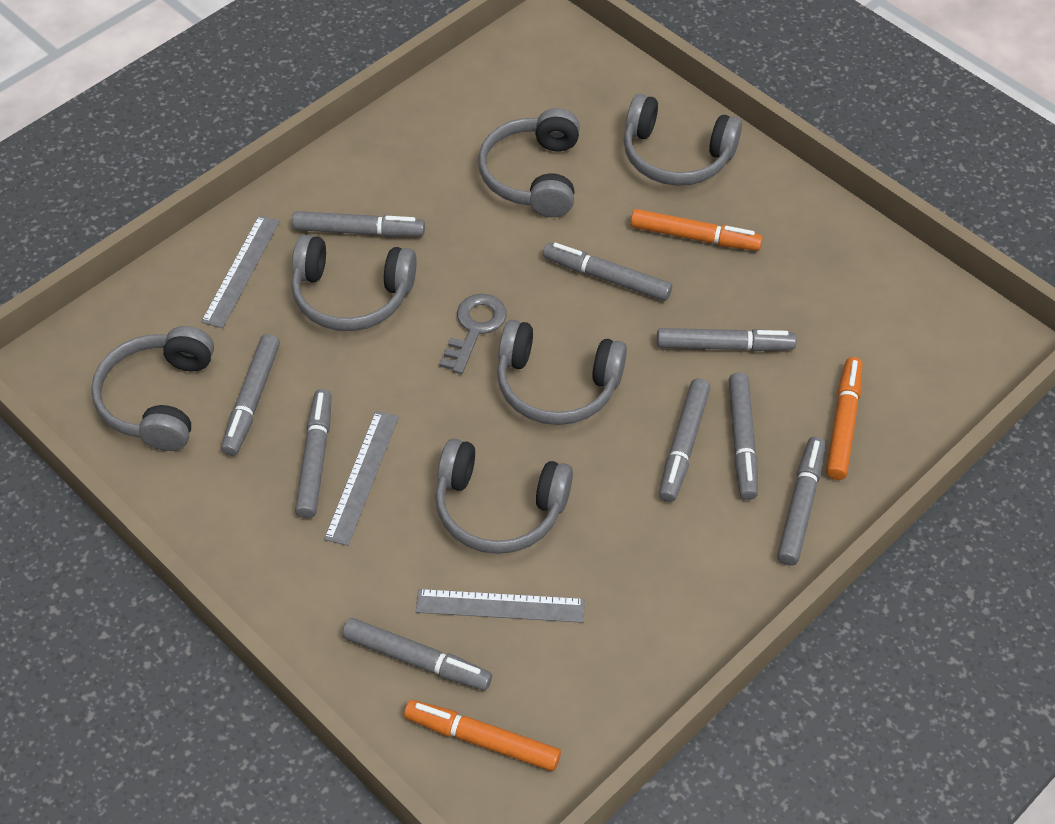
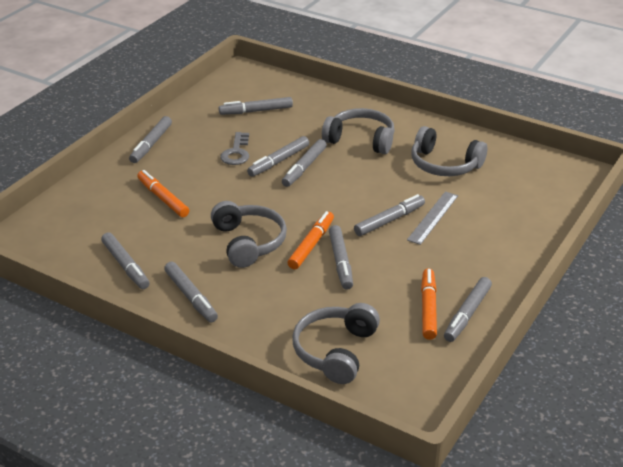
grey headphones: 6 -> 4
grey ruler: 3 -> 1

